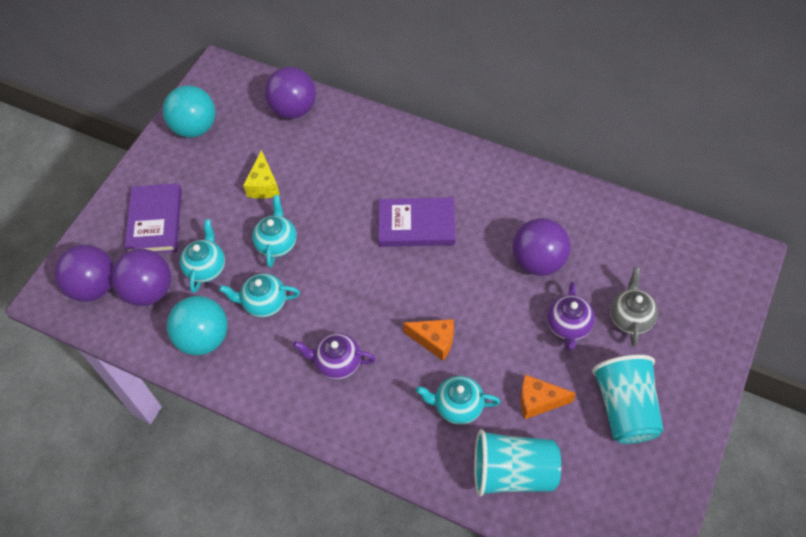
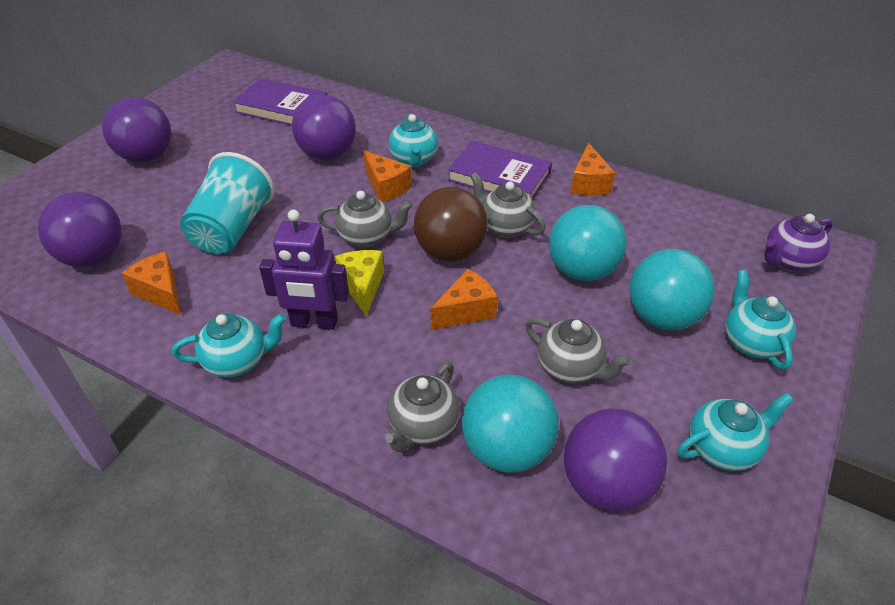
brown ball: 0 -> 1
grey teapot: 1 -> 4
orange cheese: 2 -> 4
purple robot: 0 -> 1
purple teapot: 2 -> 1
turquoise ball: 2 -> 3
turquoise cup: 2 -> 1

